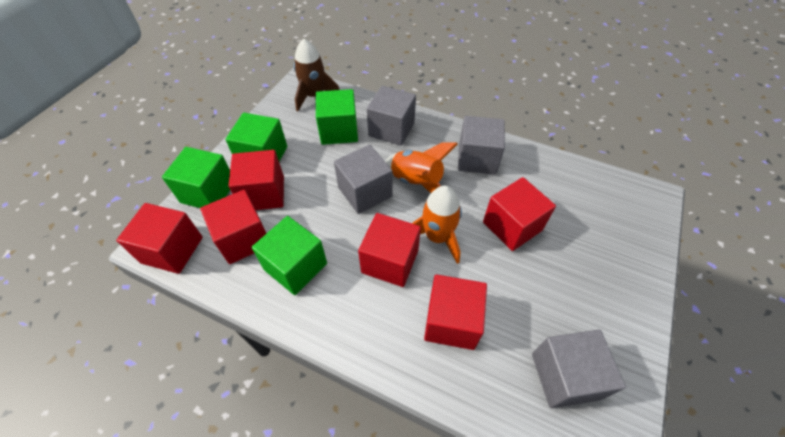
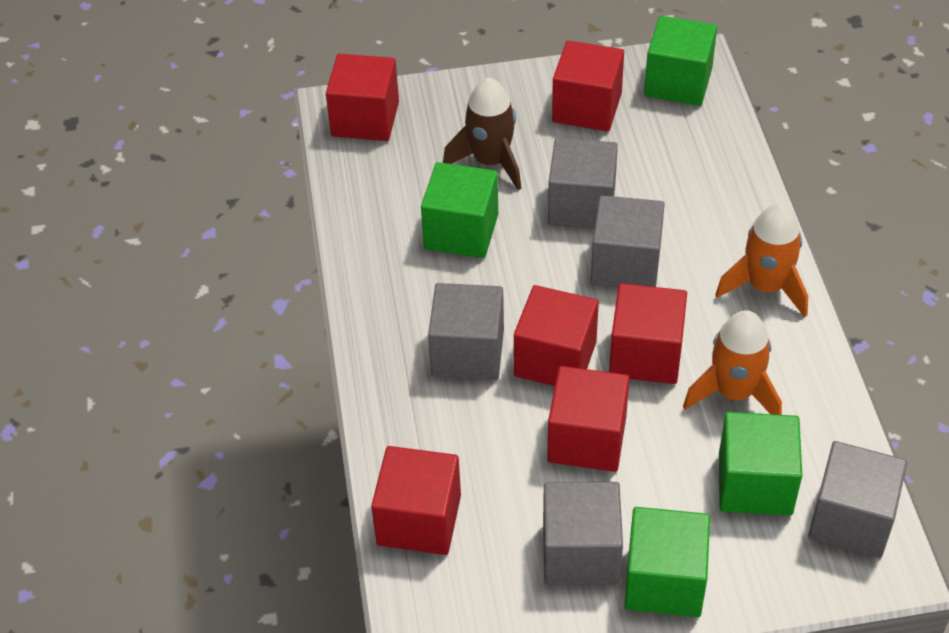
grey cube: 4 -> 5

